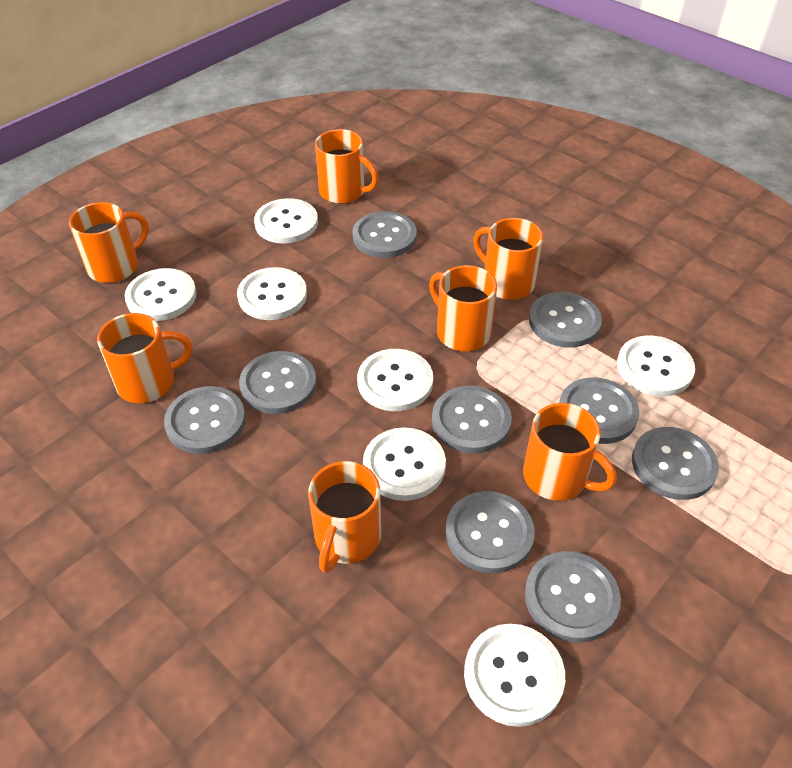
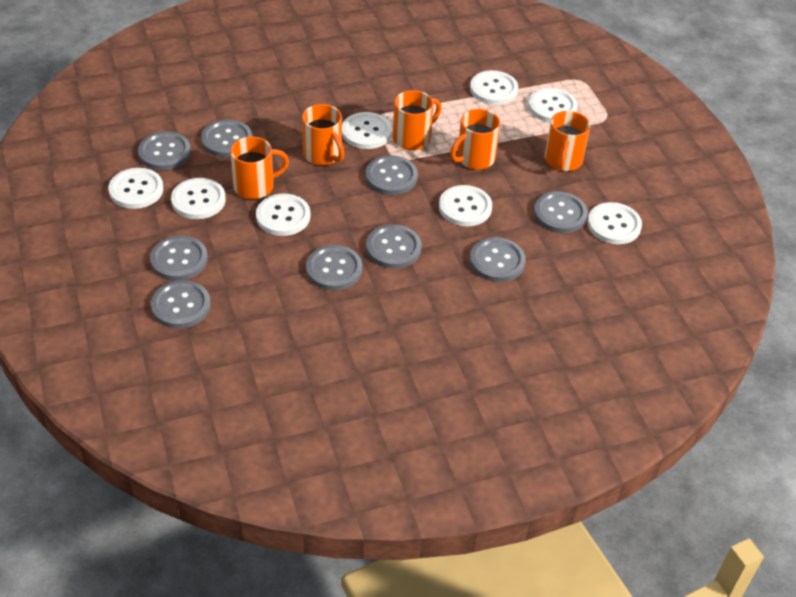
orange mug: 7 -> 5
white button: 7 -> 8

